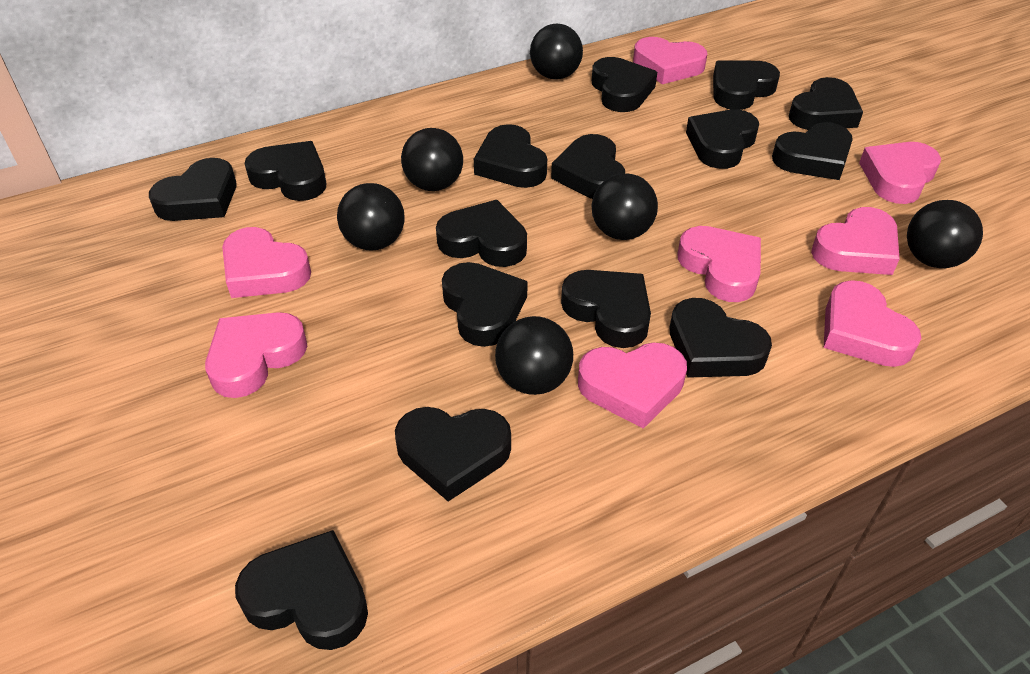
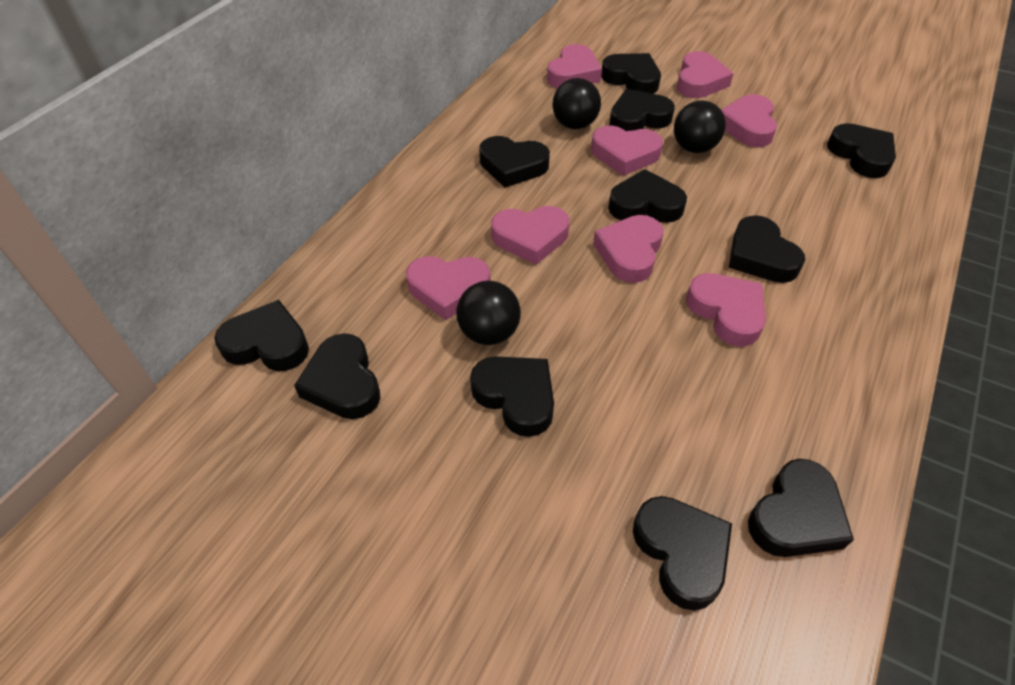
black ball: 6 -> 3
black heart: 15 -> 11

